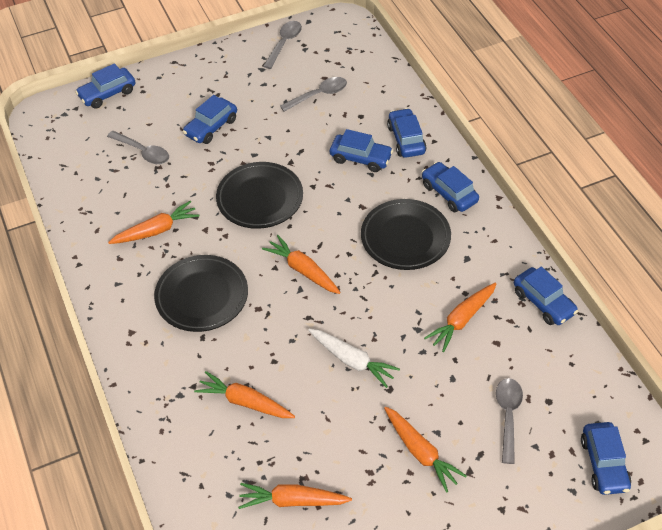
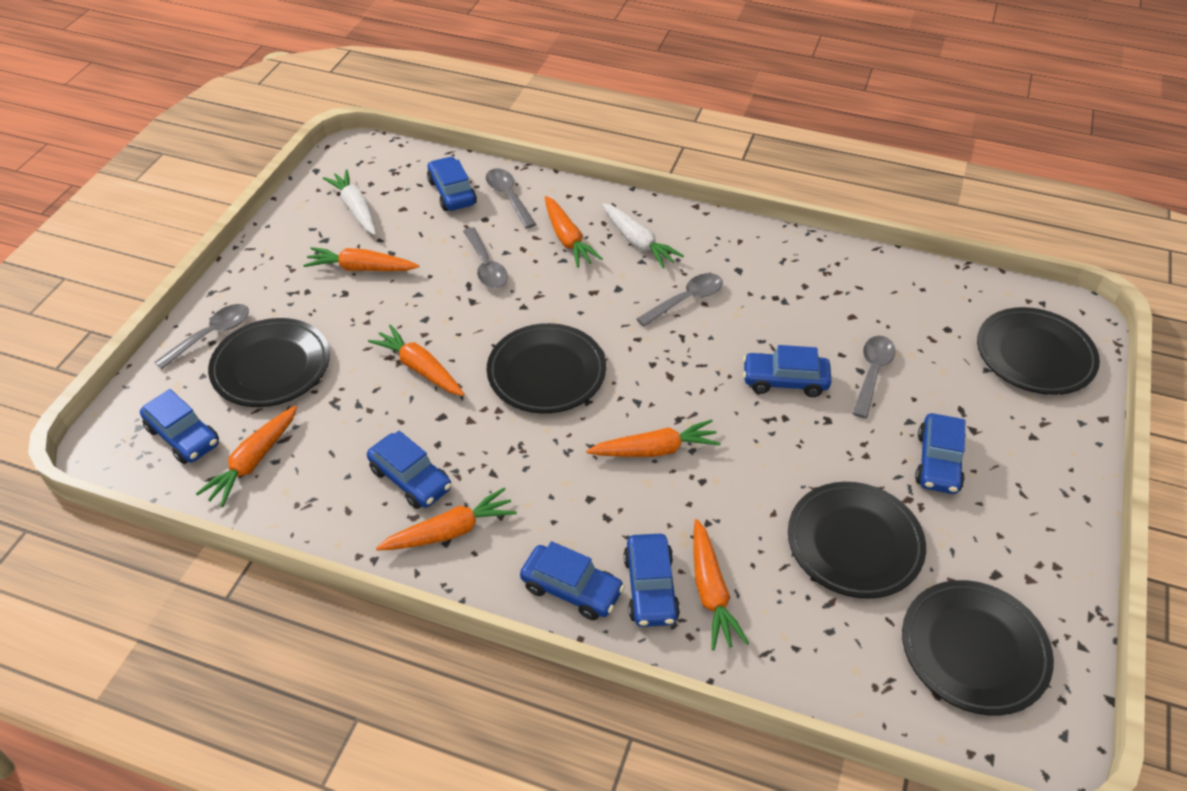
black plate: 3 -> 5
grey spoon: 4 -> 5
orange carrot: 6 -> 7
white carrot: 1 -> 2

